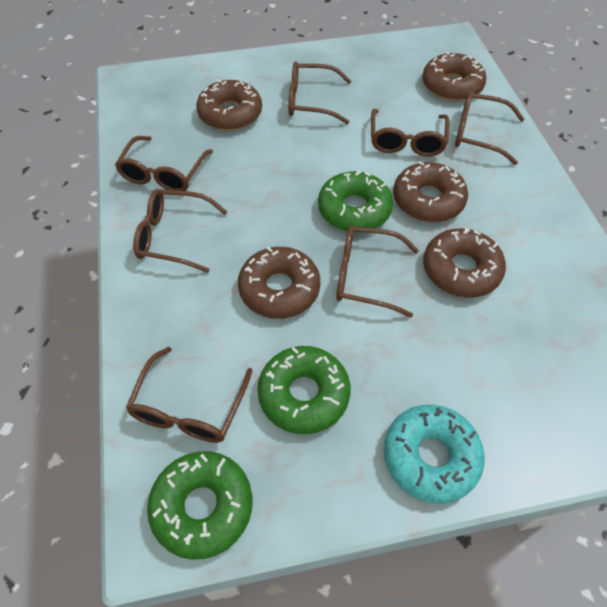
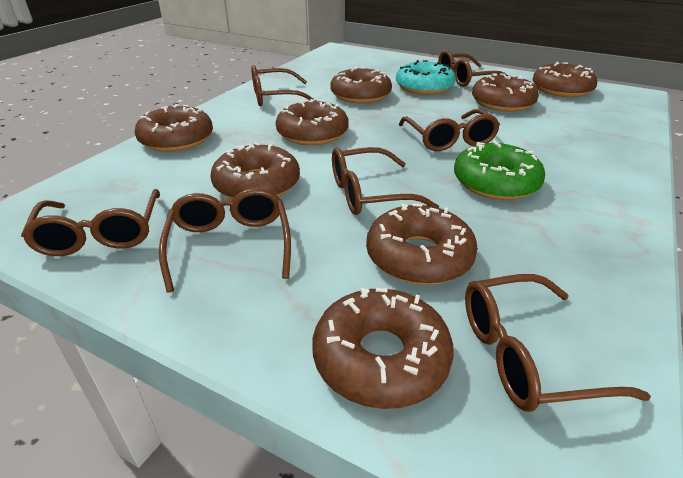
brown donut: 5 -> 8
green donut: 3 -> 1

